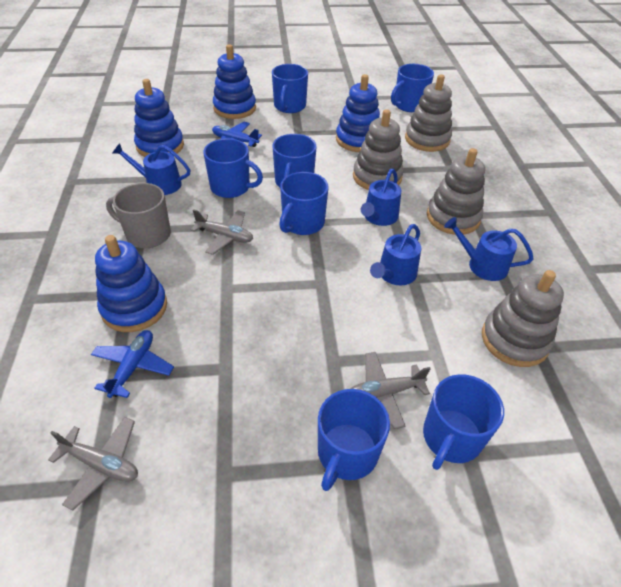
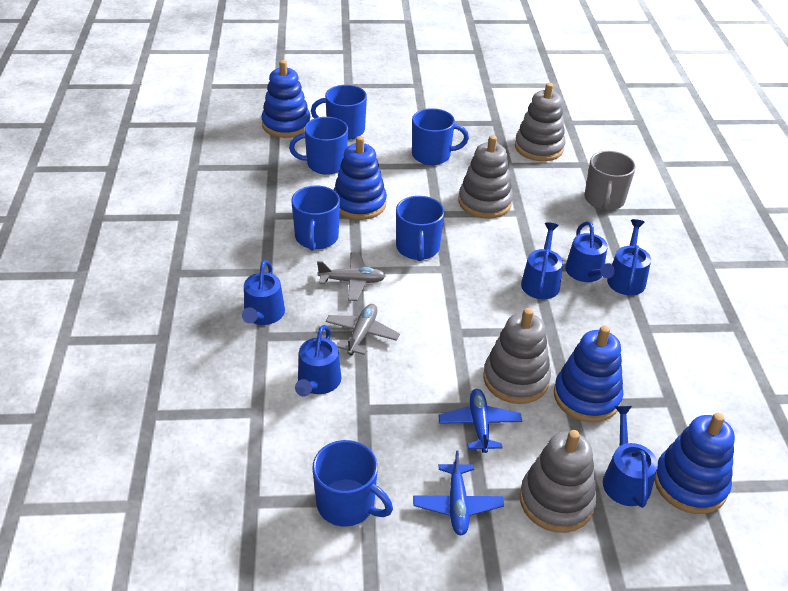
blue mug: 7 -> 6
blue watering can: 4 -> 6
grey plane: 3 -> 2

